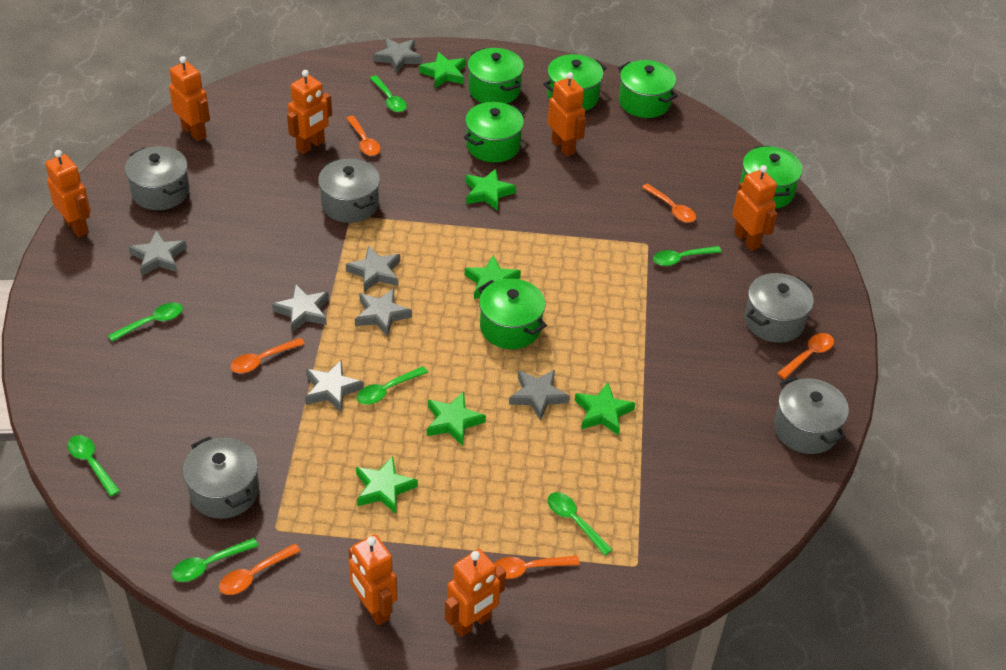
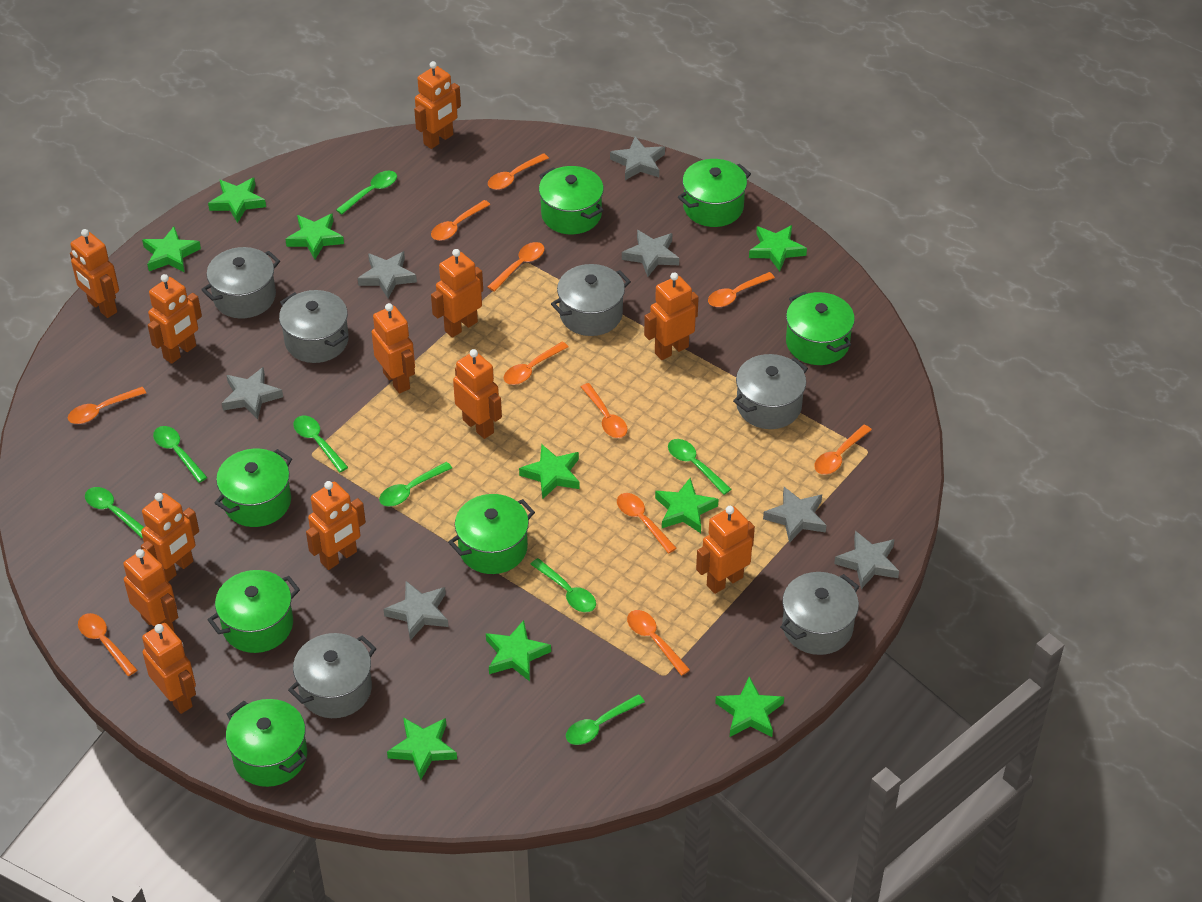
green pot: 6 -> 7
green spoon: 7 -> 8
green star: 6 -> 9
grey pot: 5 -> 6
orange robot: 7 -> 12
orange spoon: 6 -> 11

